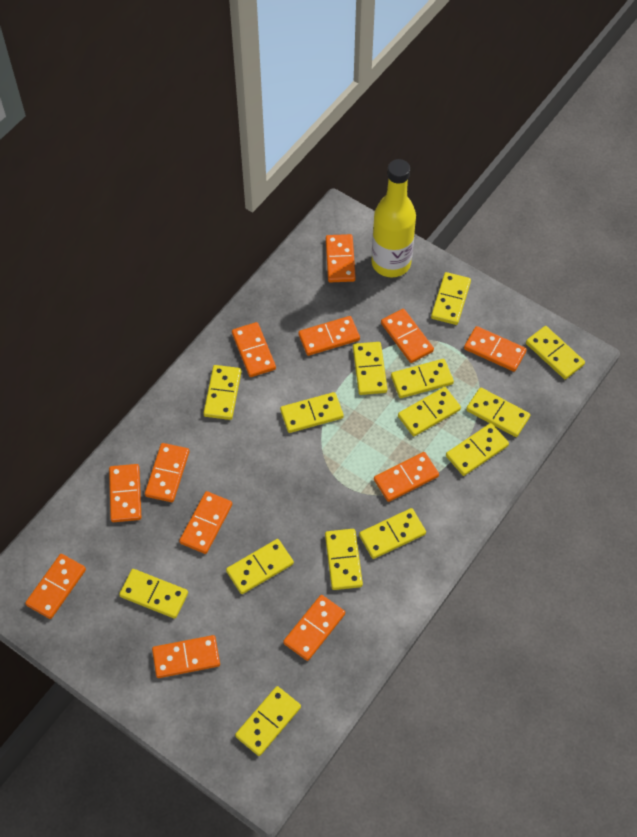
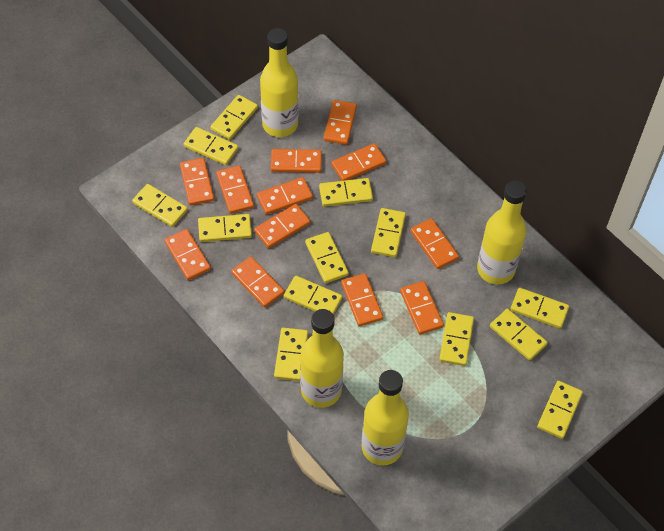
yellow bottle: 1 -> 4
yellow domino: 14 -> 13

